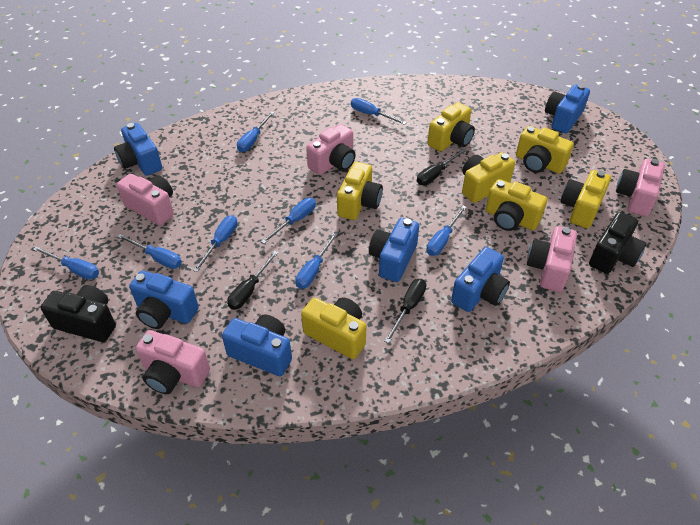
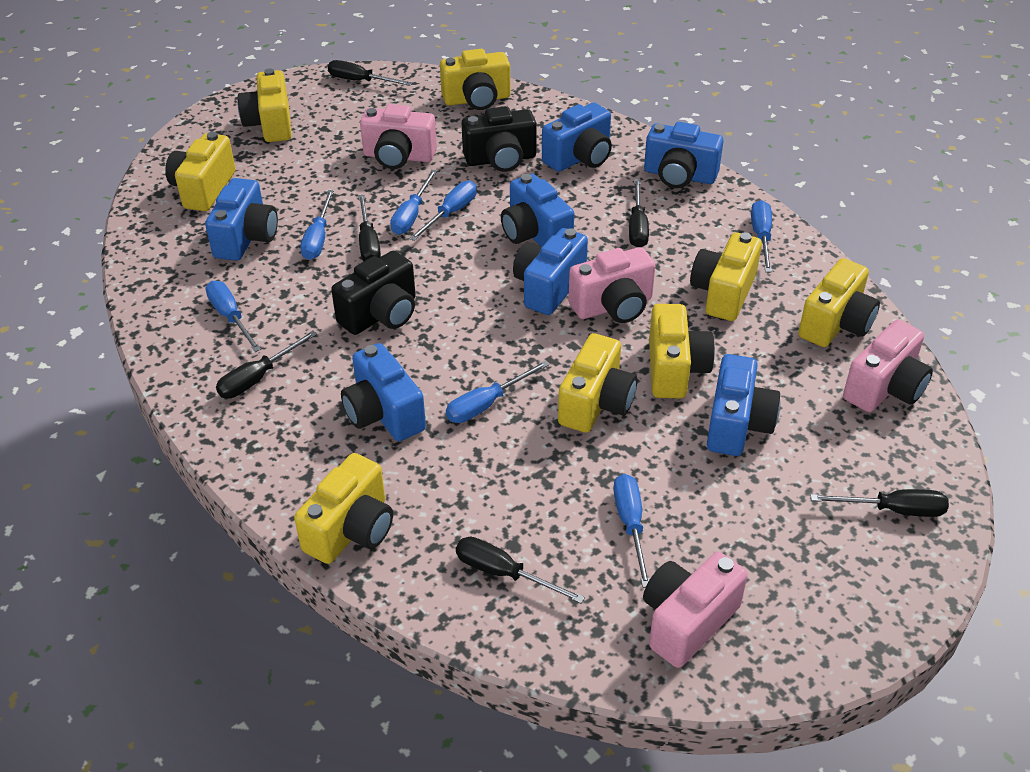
black screwdriver: 3 -> 6
blue camera: 6 -> 7
blue screwdriver: 8 -> 7
pink camera: 5 -> 4
yellow camera: 7 -> 8

